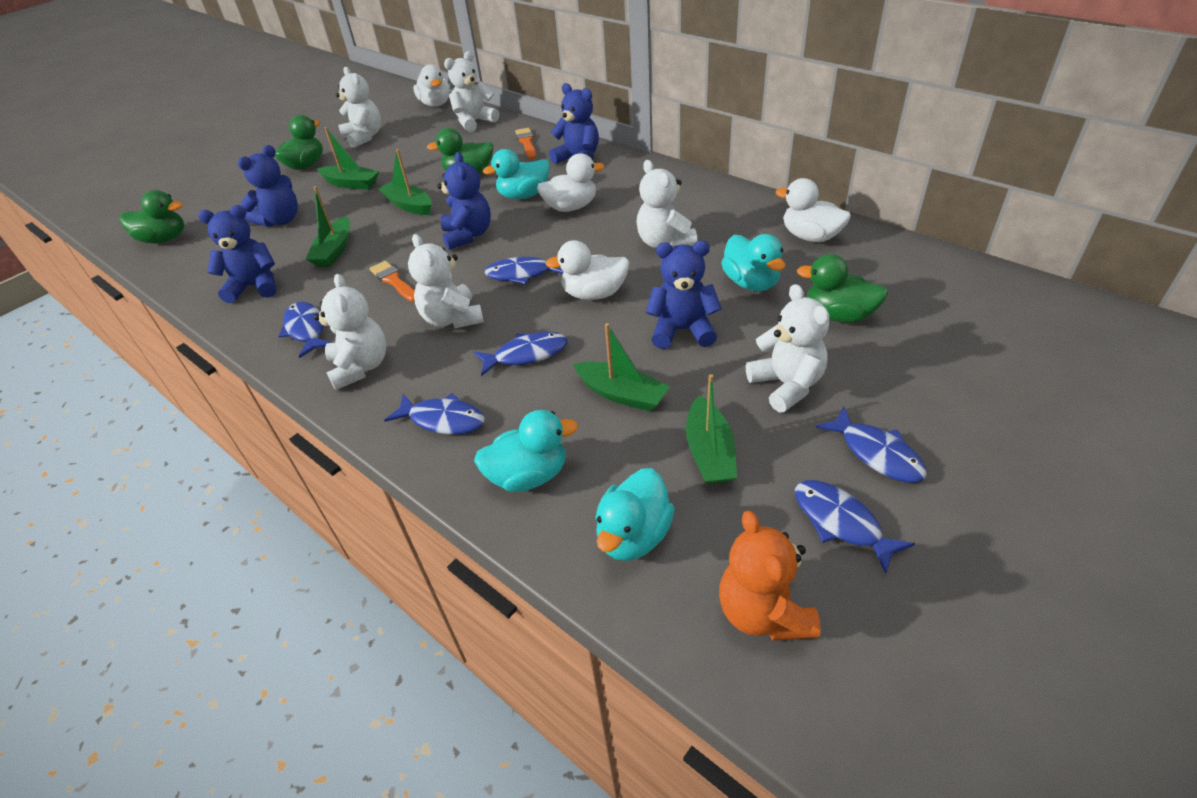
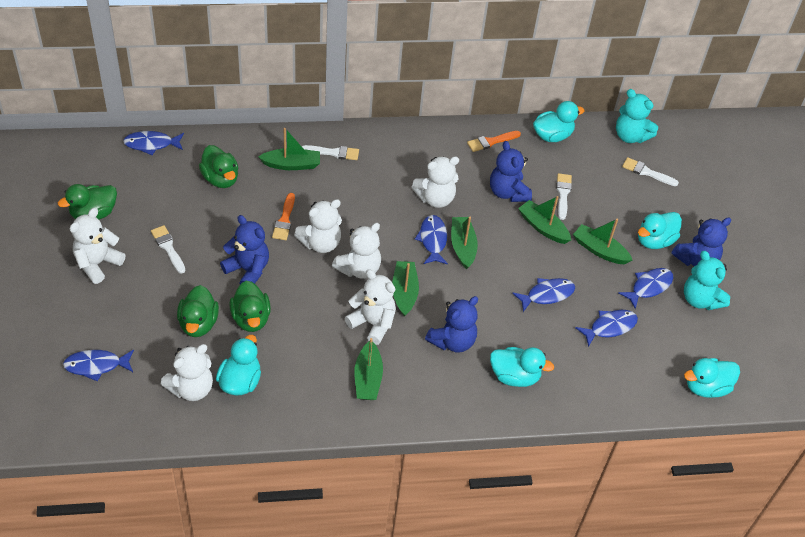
blue teddy bear: 5 -> 4
green boat: 5 -> 6
orange teddy bear: 1 -> 0
turquoise duck: 4 -> 5
turquoise teddy bear: 0 -> 2
white brush: 0 -> 4
white duck: 4 -> 0

